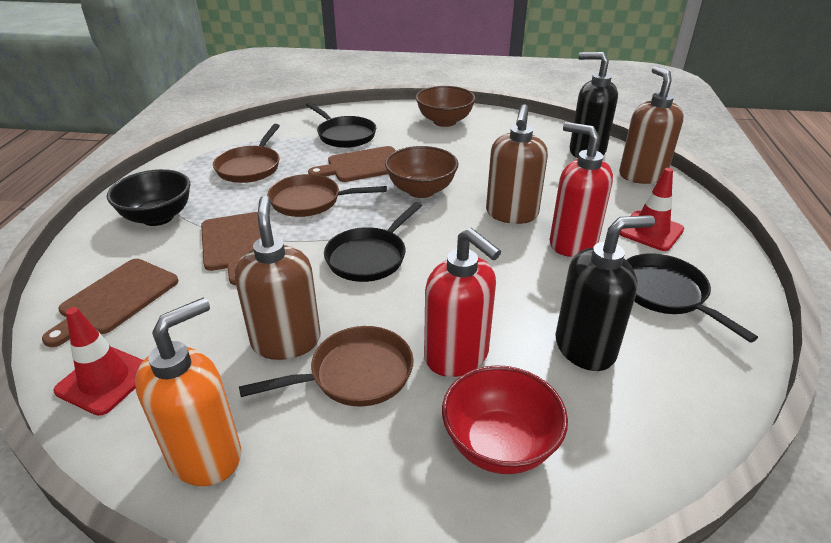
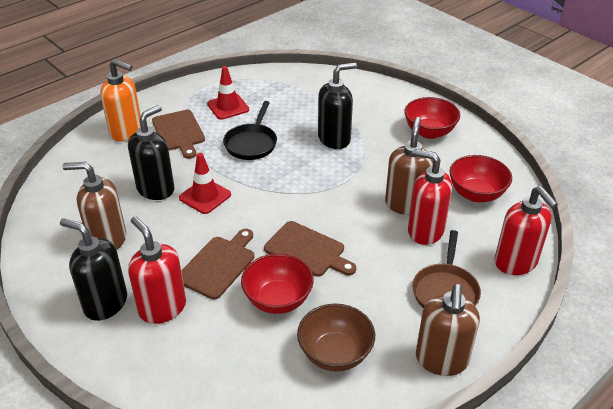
black bowl: 1 -> 0
black pan: 3 -> 1
black soap dispenser: 2 -> 3
brown bowl: 2 -> 1
brown pan: 3 -> 1
red bowl: 1 -> 3
red soap dispenser: 2 -> 3

